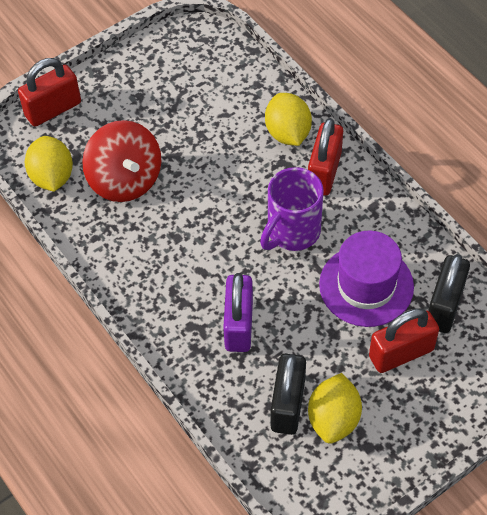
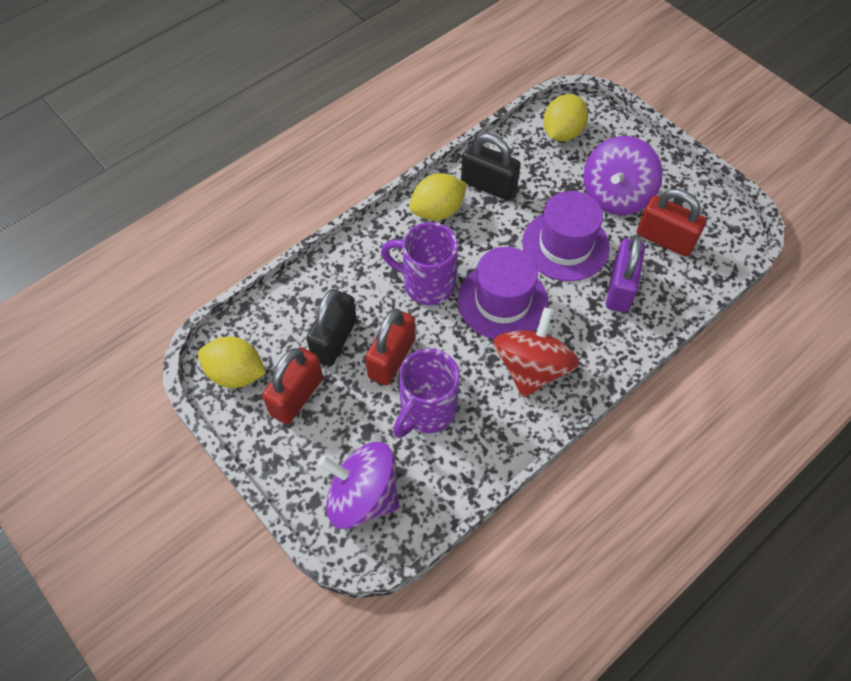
purple hat: 1 -> 2
purple mug: 1 -> 2
purple spinning top: 0 -> 2

